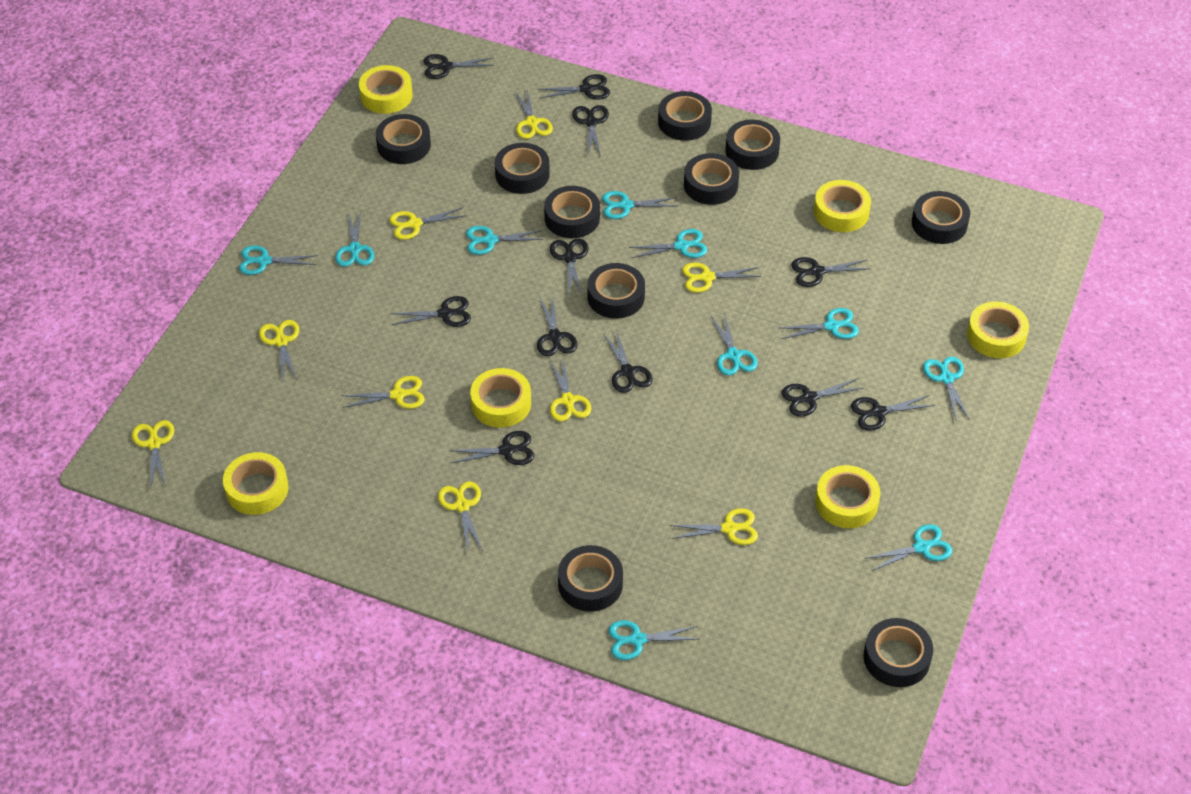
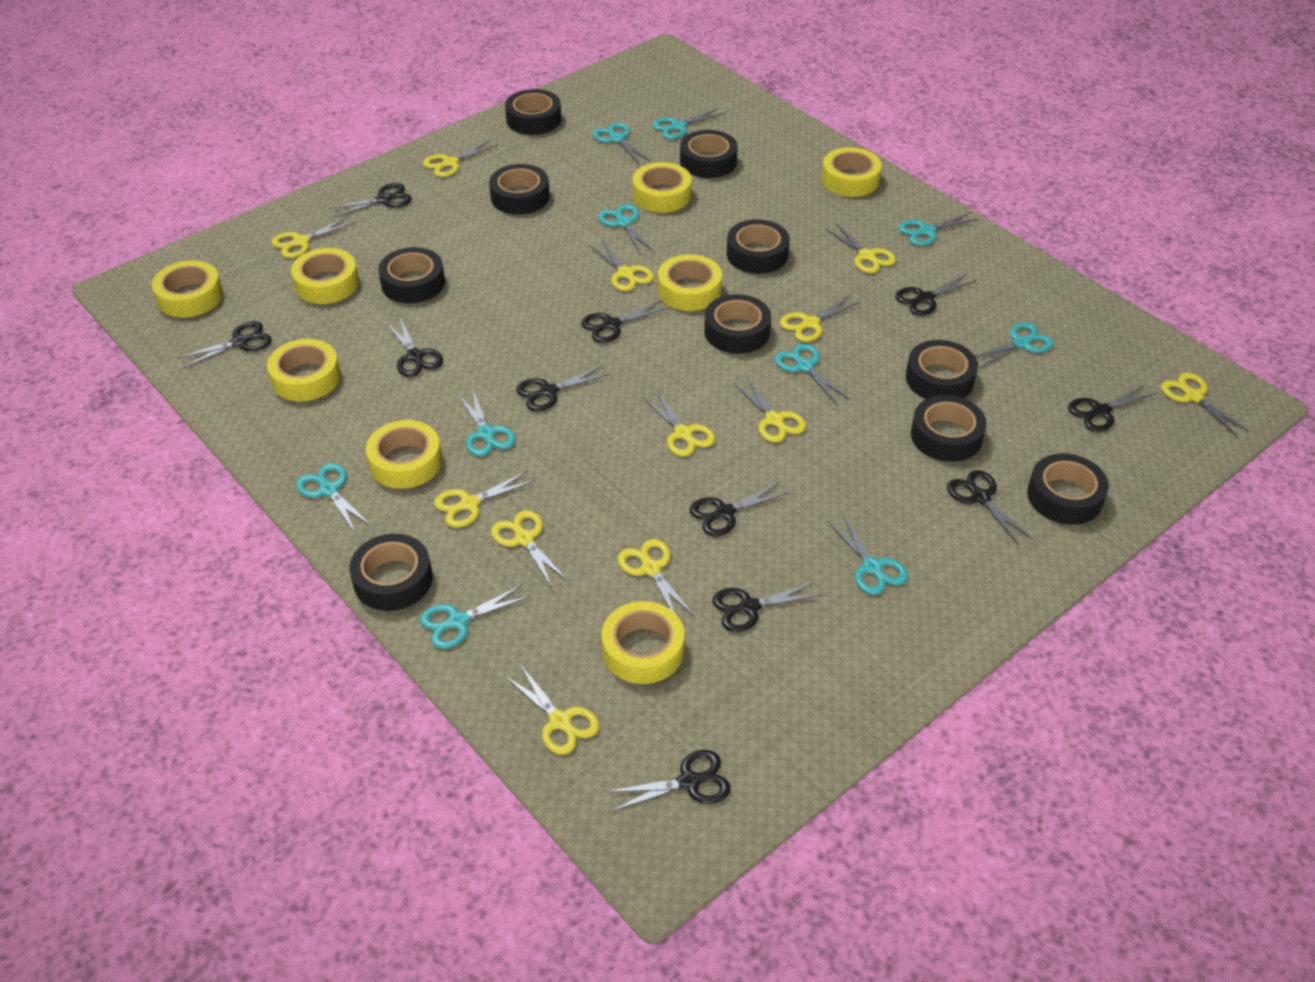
yellow scissors: 9 -> 12
yellow tape: 6 -> 8

